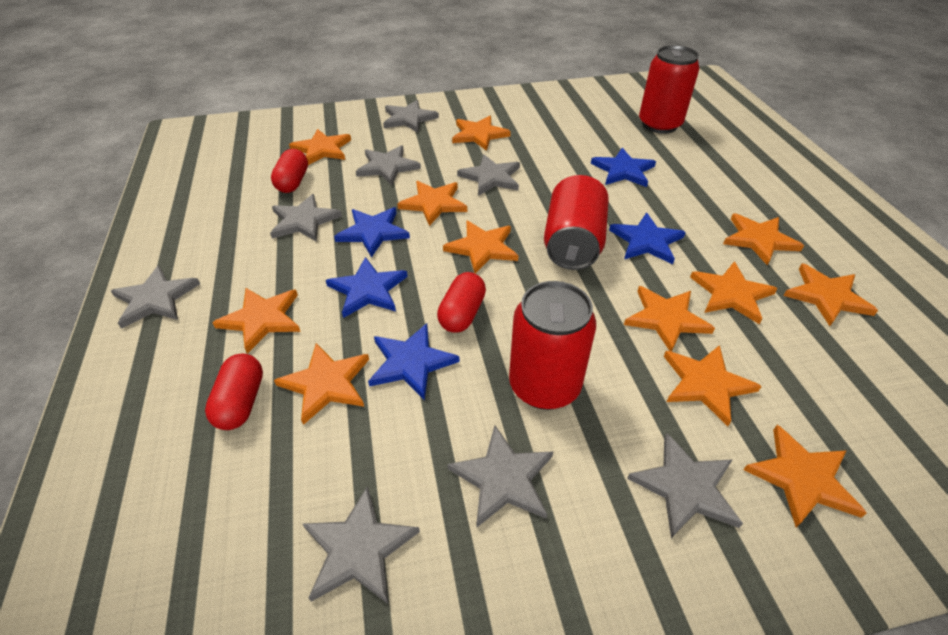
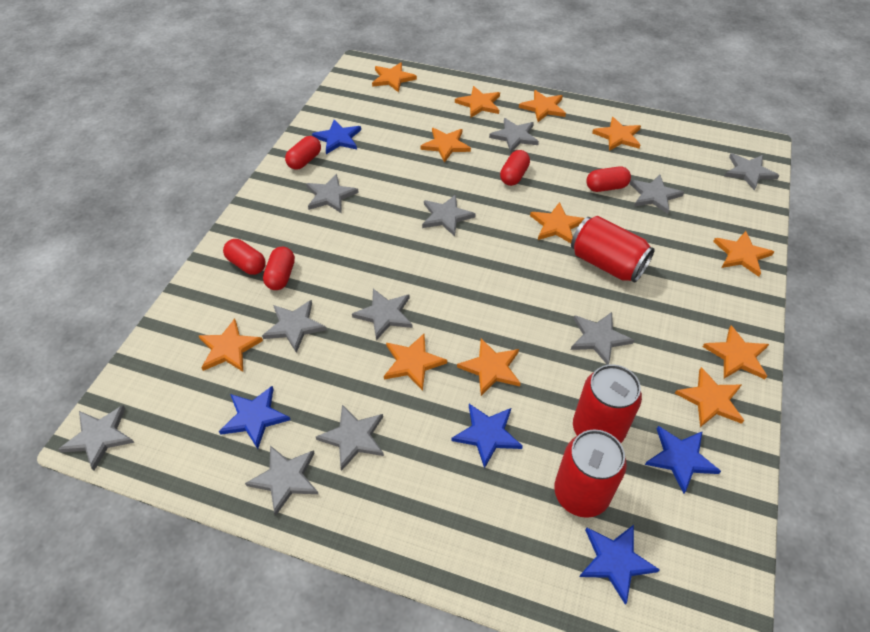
grey star: 8 -> 11
red capsule: 3 -> 5

